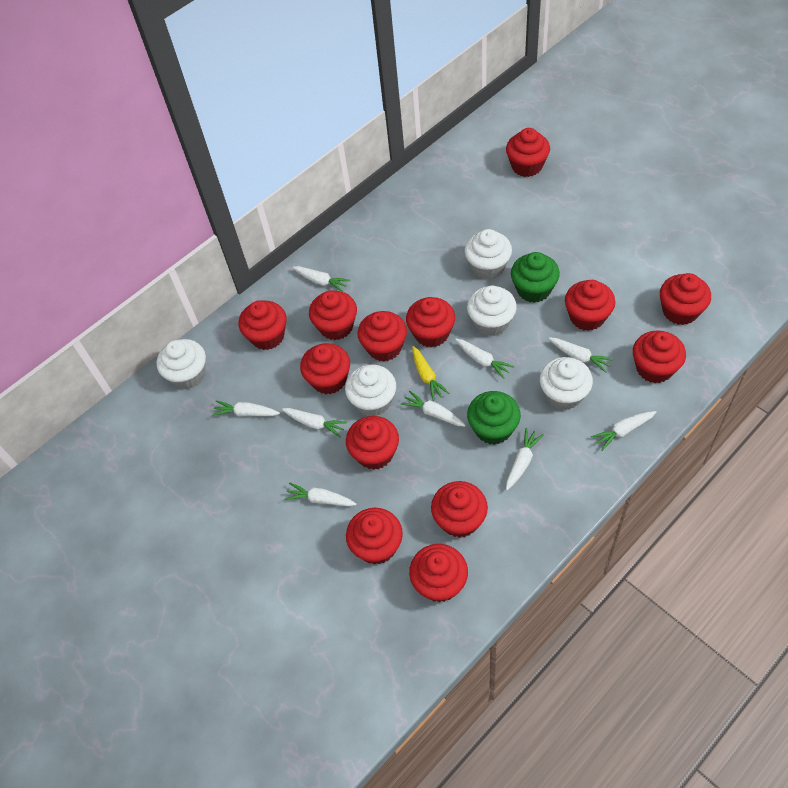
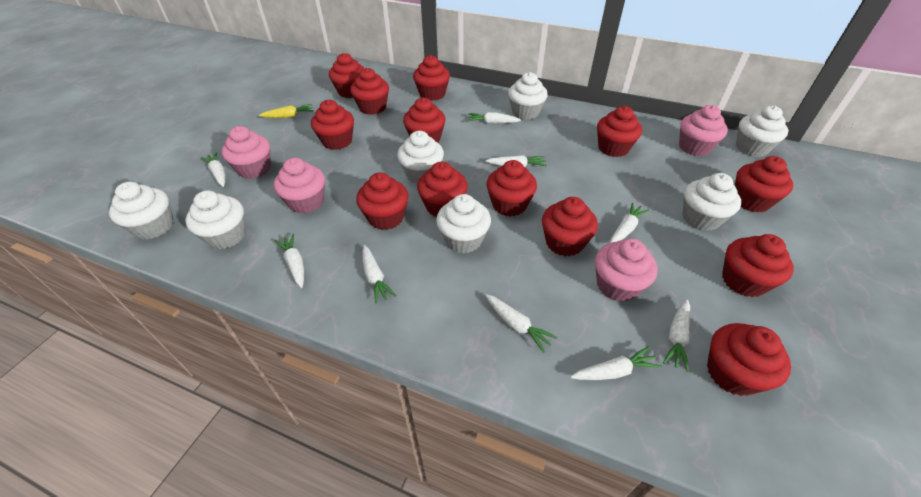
green cupcake: 2 -> 0
pink cupcake: 0 -> 4
white cupcake: 5 -> 7

